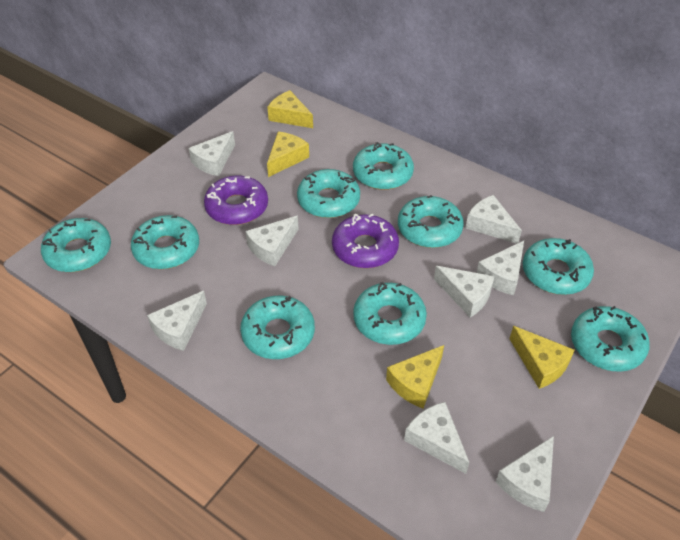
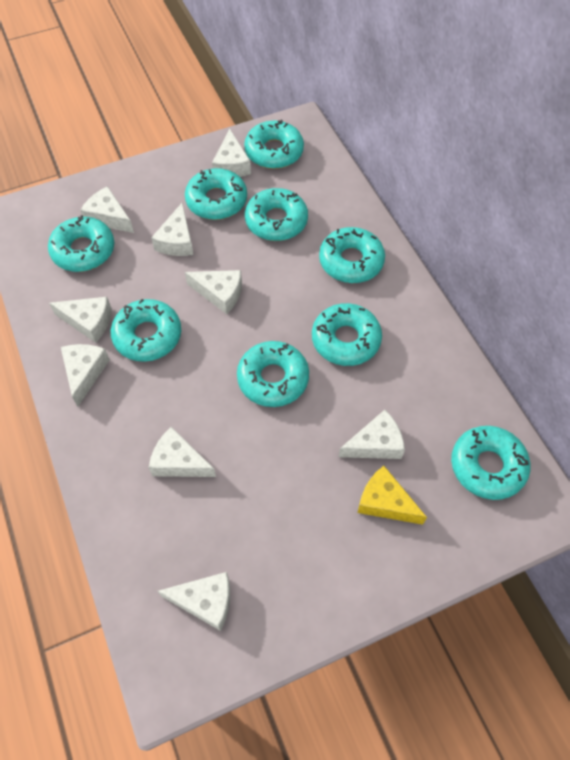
purple donut: 2 -> 0
white cheese: 8 -> 9
yellow cheese: 4 -> 1

